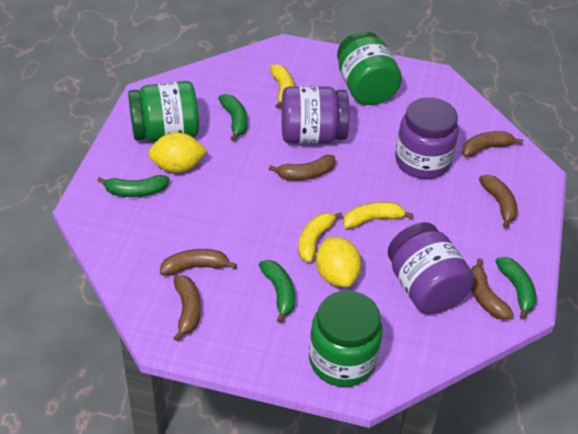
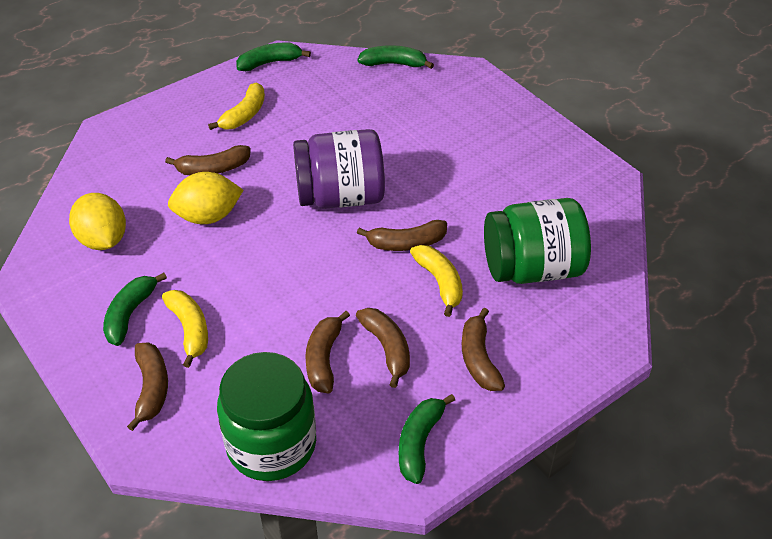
green jar: 3 -> 2
purple jar: 3 -> 1

